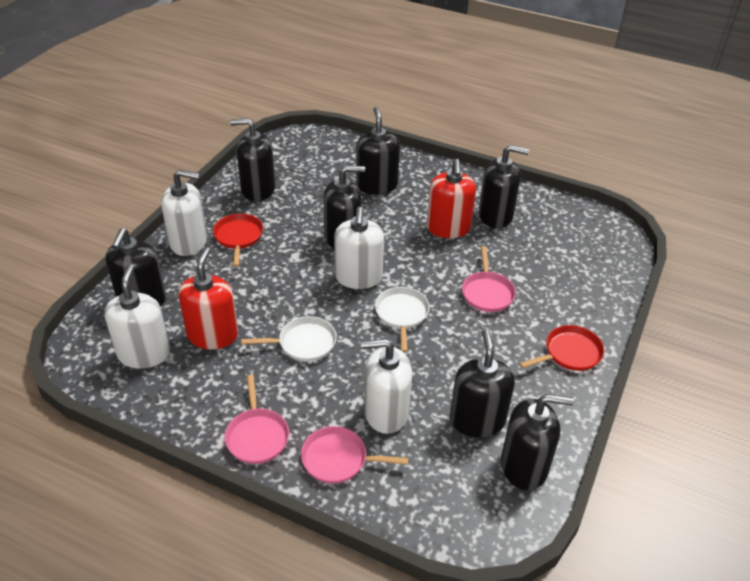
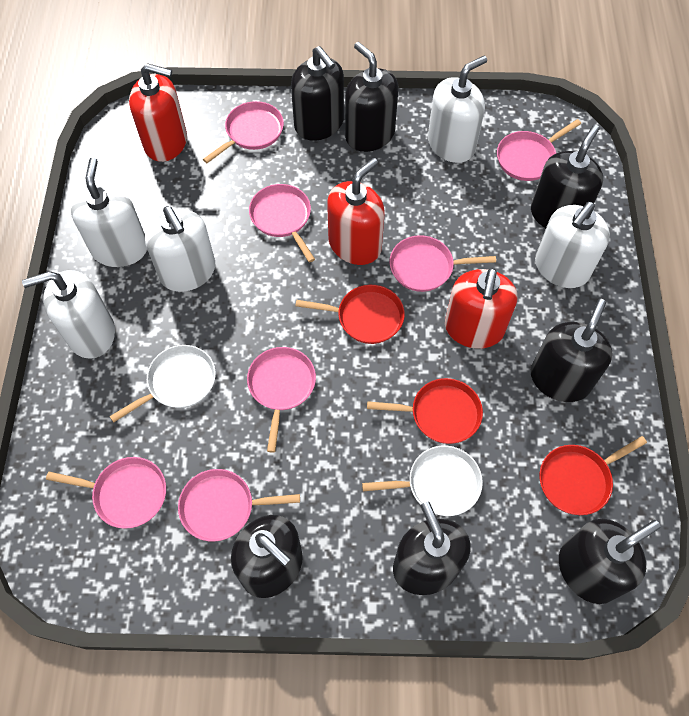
pink pan: 3 -> 7
red pan: 2 -> 3
red soap dispenser: 2 -> 3
white soap dispenser: 4 -> 5

